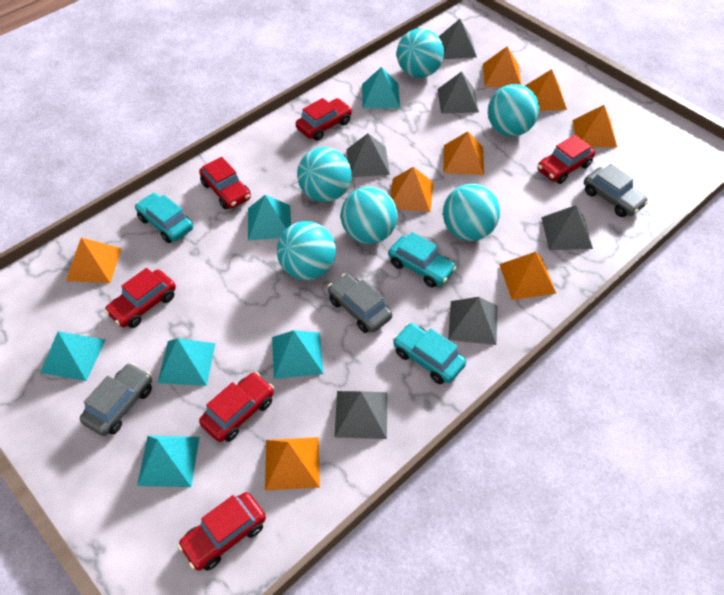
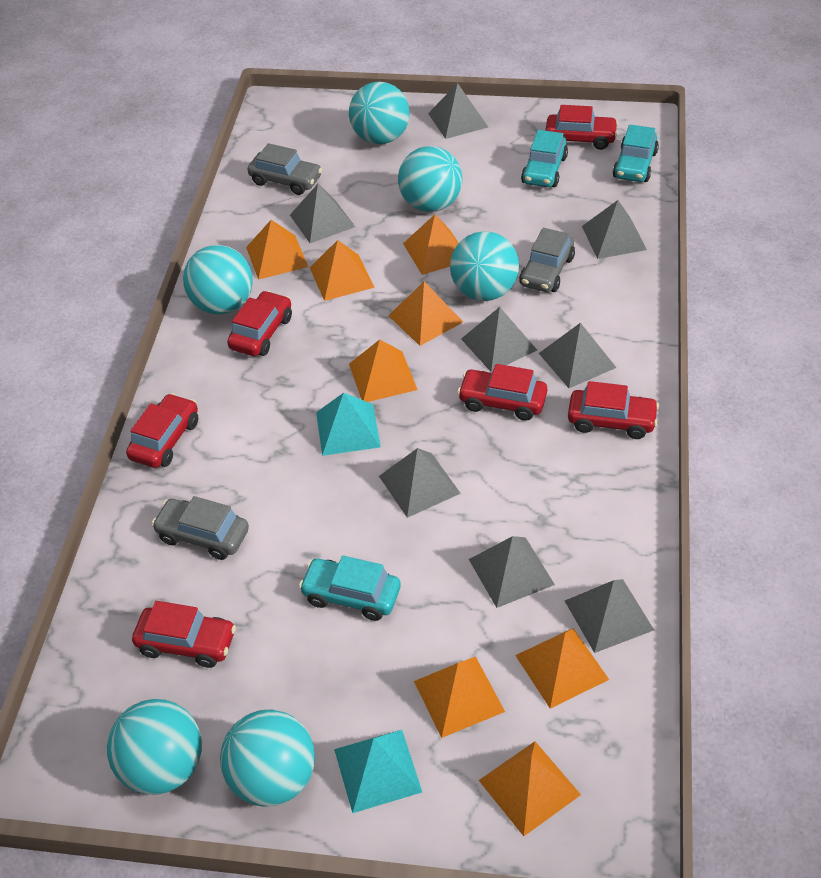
grey pyramid: 6 -> 8
turquoise pyramid: 6 -> 2

